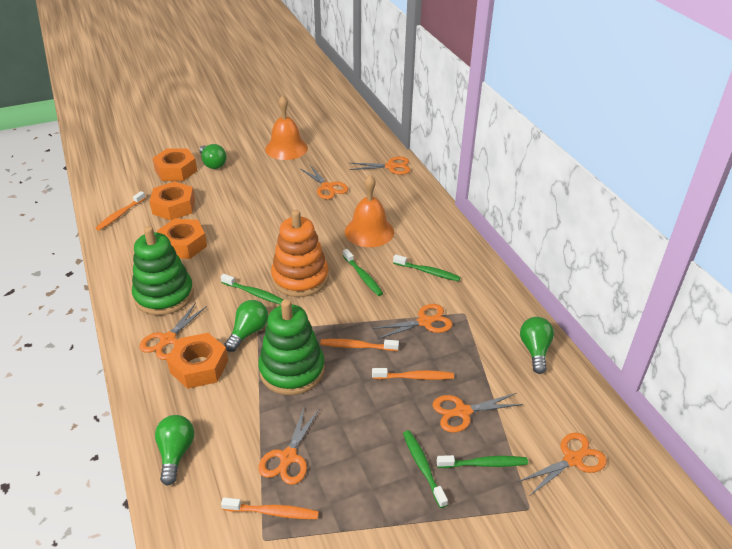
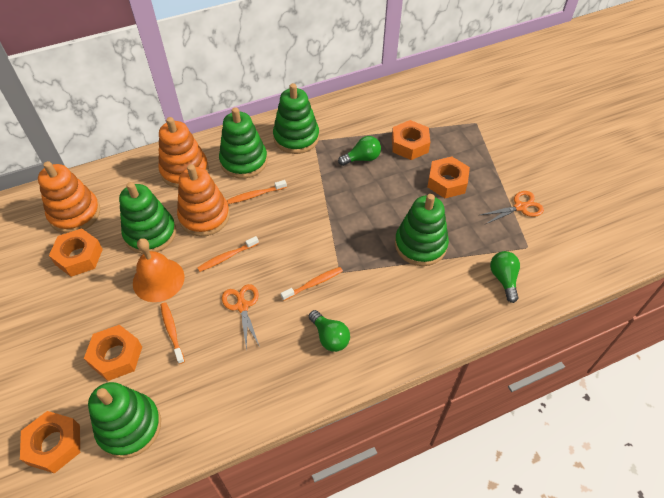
green light bulb: 4 -> 3
green stacking toy: 2 -> 5
green toothbrush: 5 -> 0
orange bell: 2 -> 1
orange nut: 4 -> 5
orange scissors: 7 -> 2
orange stacking toy: 1 -> 3

